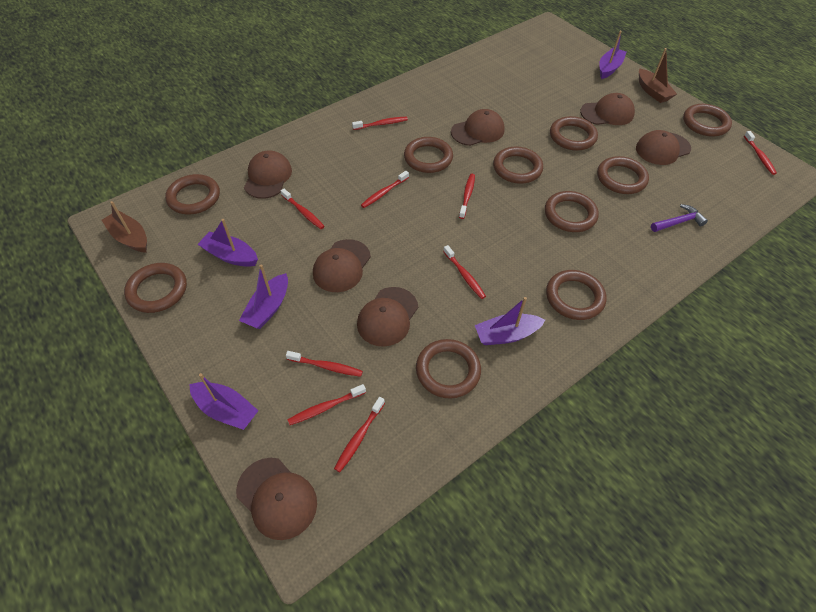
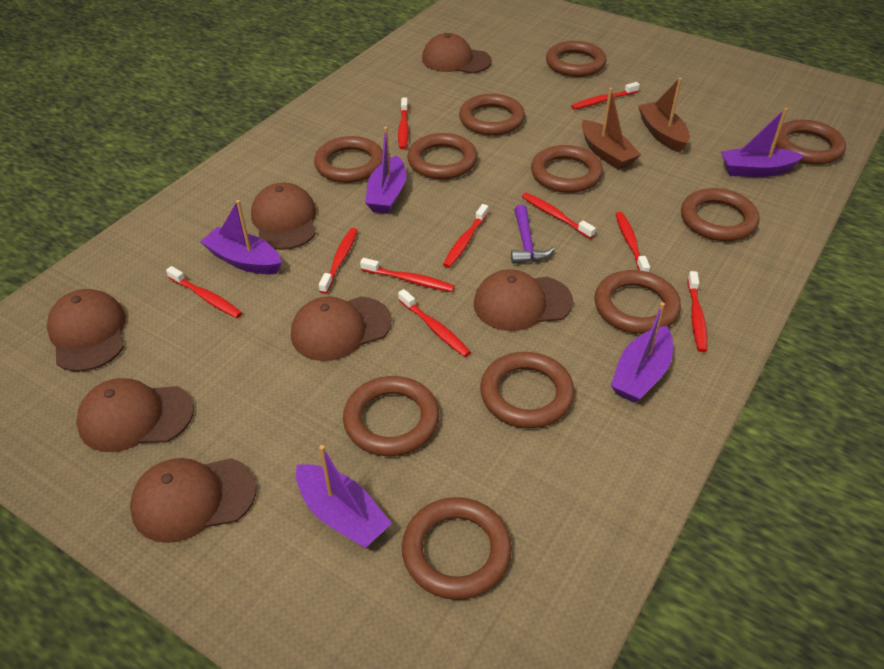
brown ring: 10 -> 11
red toothbrush: 9 -> 10

